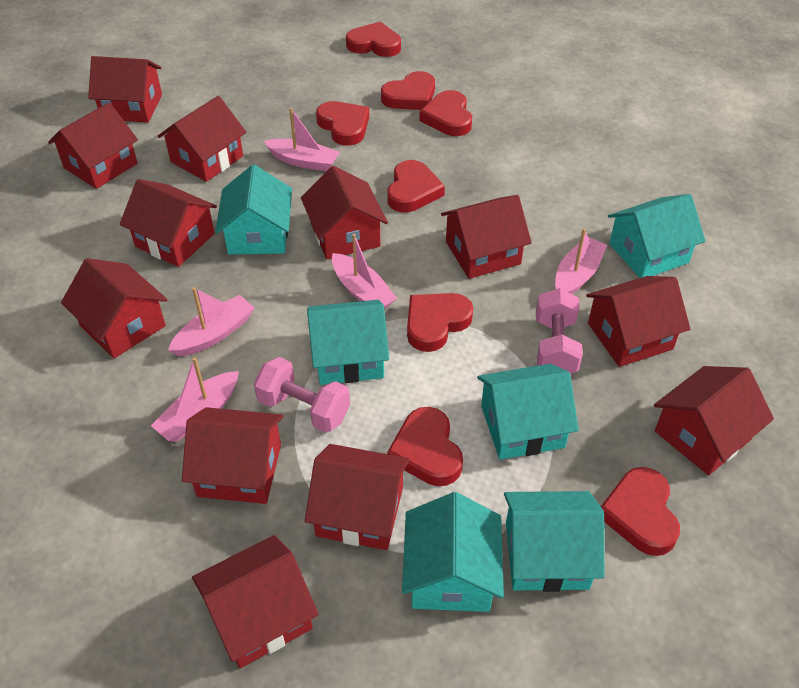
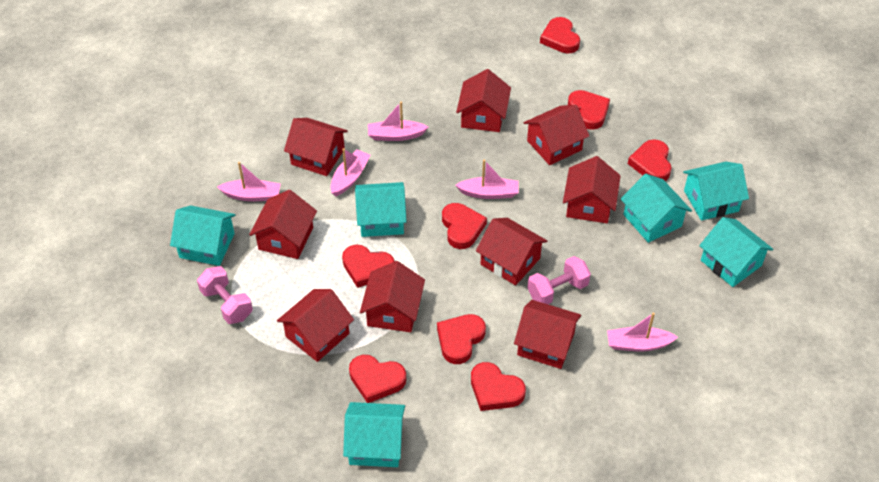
red house: 12 -> 9

